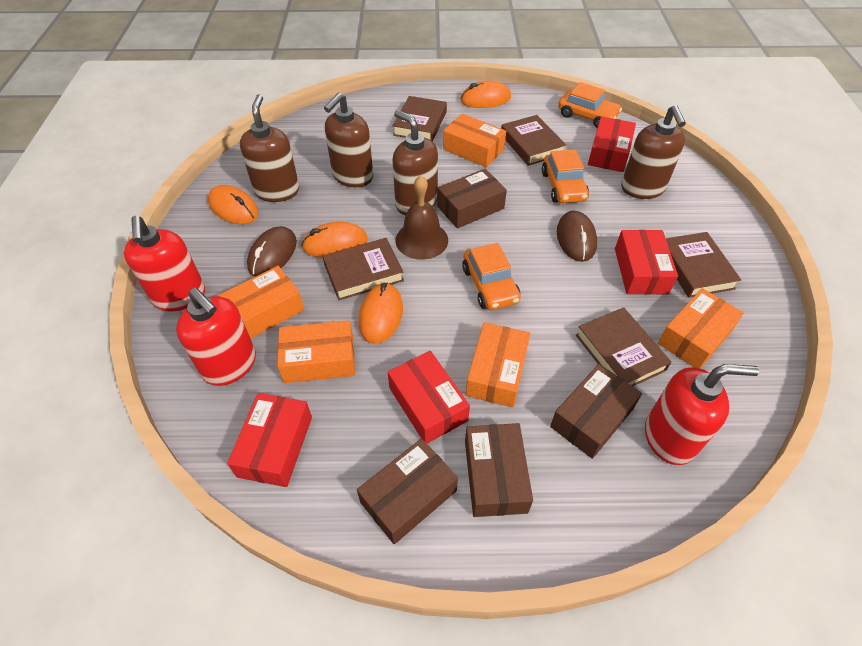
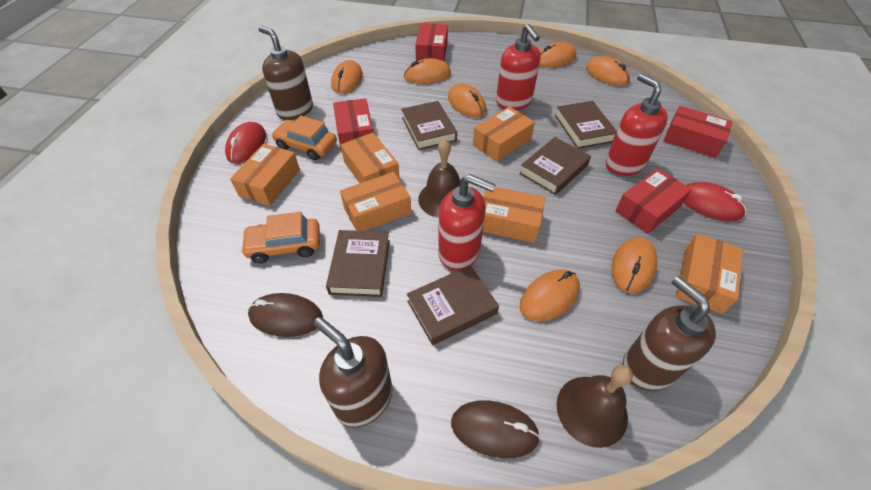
brown bell: 1 -> 2
brown box: 4 -> 0
brown soap dispenser: 4 -> 3
orange box: 5 -> 6
orange car: 3 -> 2
orange mouse: 4 -> 7
red mouse: 0 -> 2

